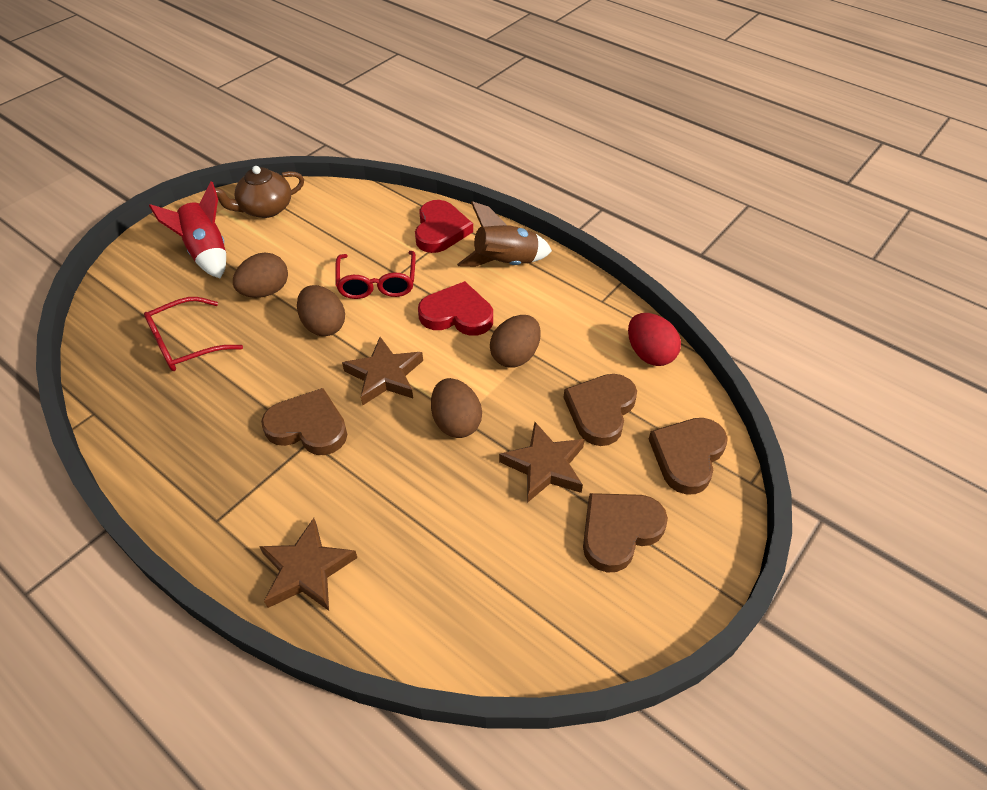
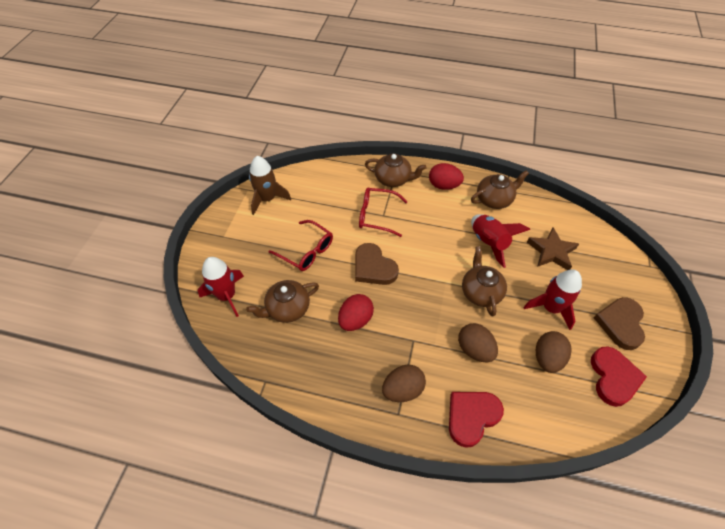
brown egg: 4 -> 3
brown heart: 4 -> 2
brown star: 3 -> 1
brown teapot: 1 -> 4
red egg: 1 -> 2
red rocket: 1 -> 3

